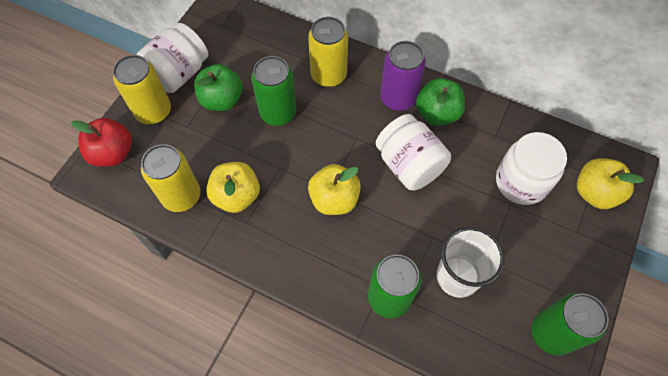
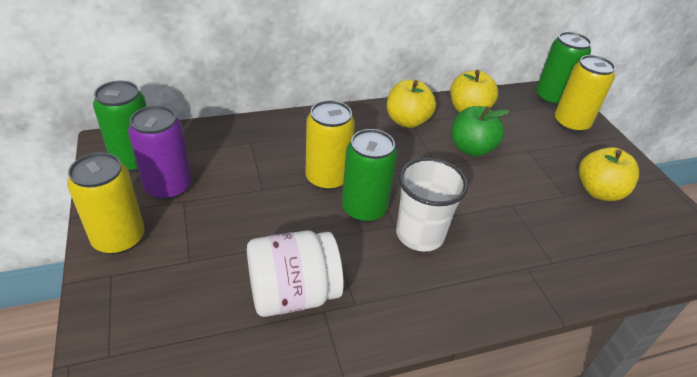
green apple: 2 -> 1
red apple: 1 -> 0
white jar: 3 -> 1

